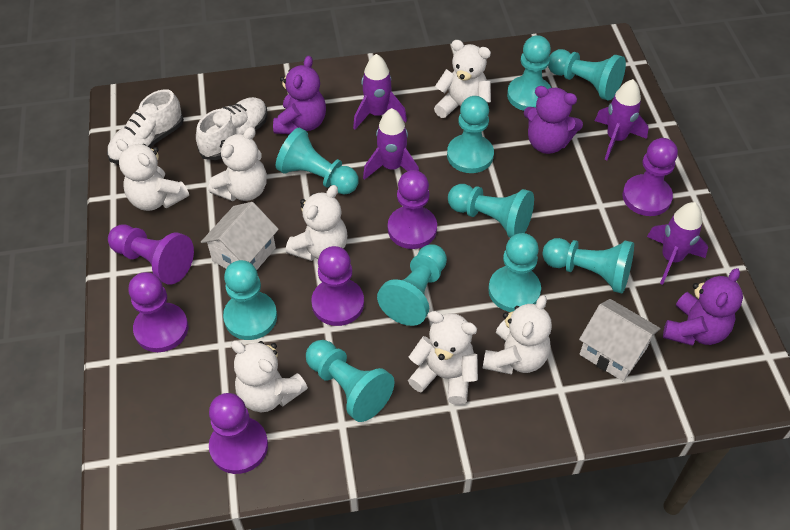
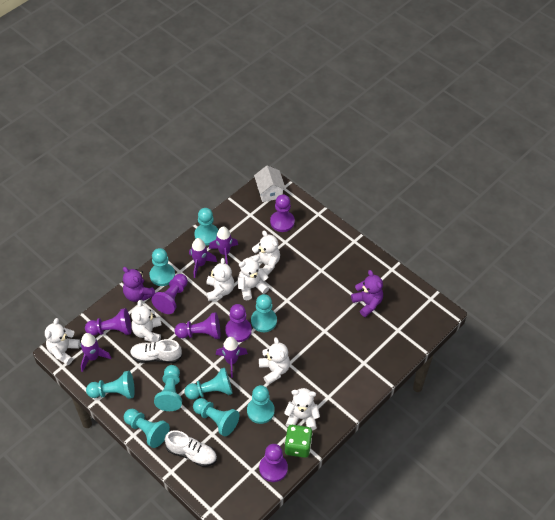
green dice: 0 -> 1
purple teddy bear: 3 -> 2
turquoise pawn: 10 -> 9
white house: 2 -> 1

